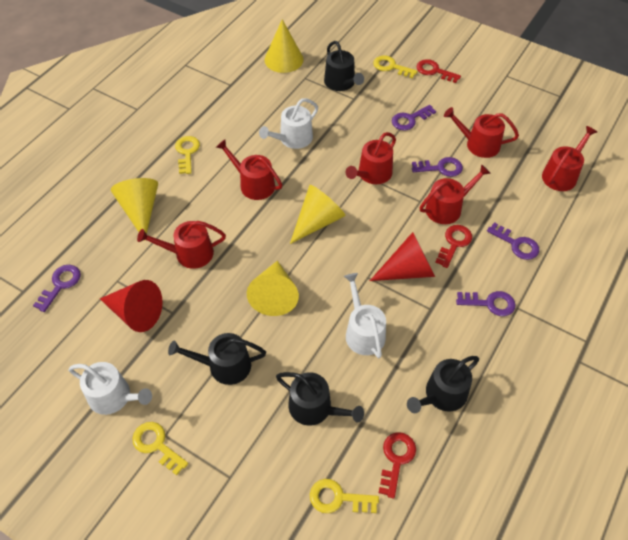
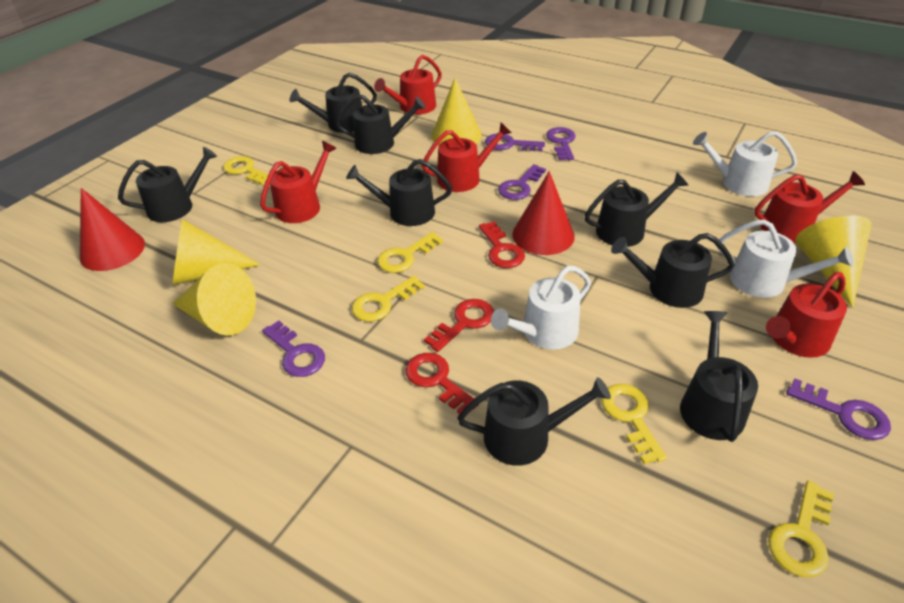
black watering can: 4 -> 8
red watering can: 6 -> 5
yellow key: 4 -> 5

